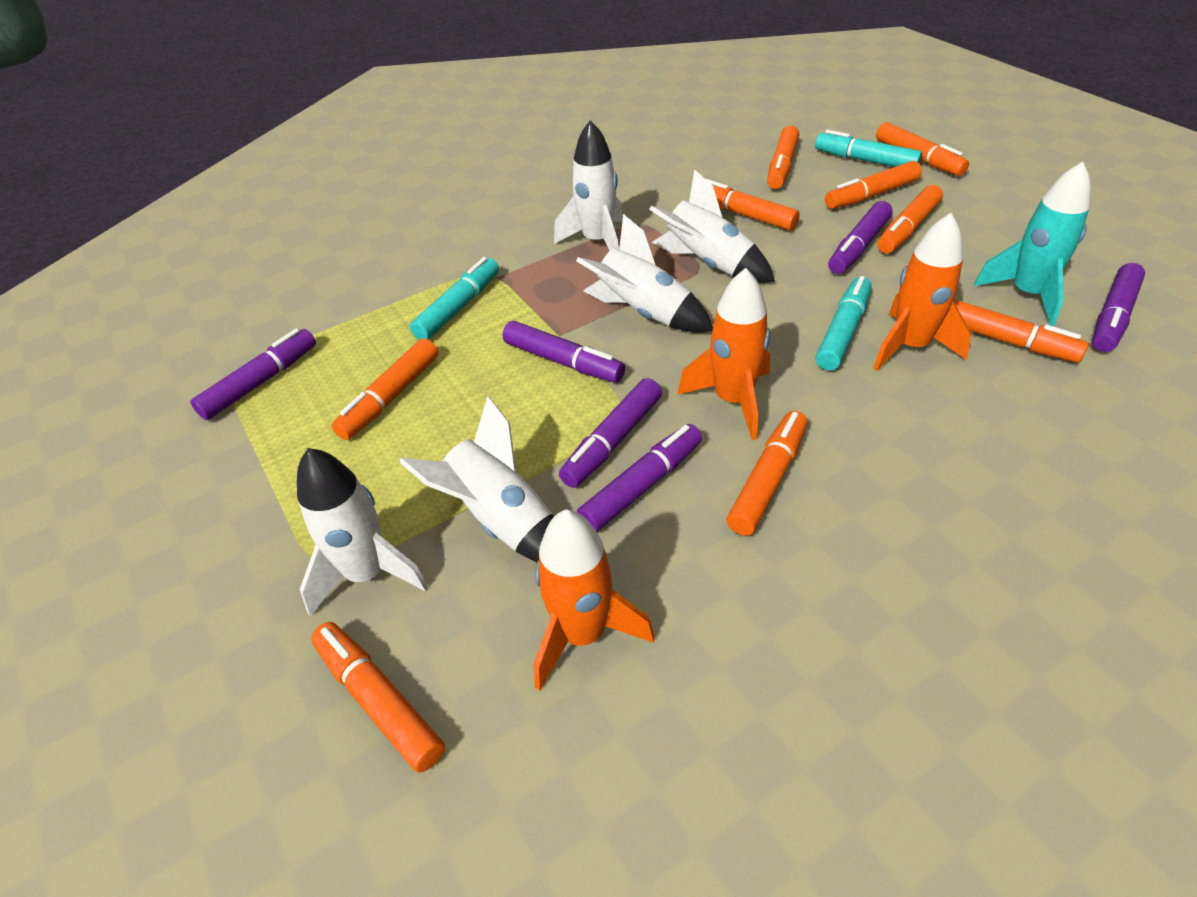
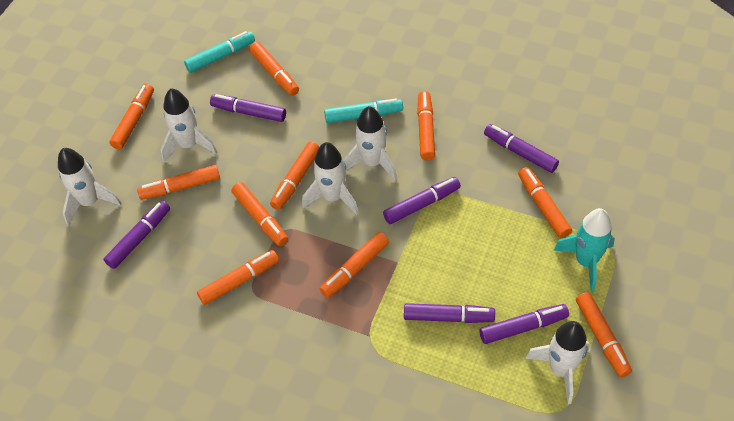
orange marker: 9 -> 10
orange rocket: 3 -> 0
turquoise marker: 3 -> 2

